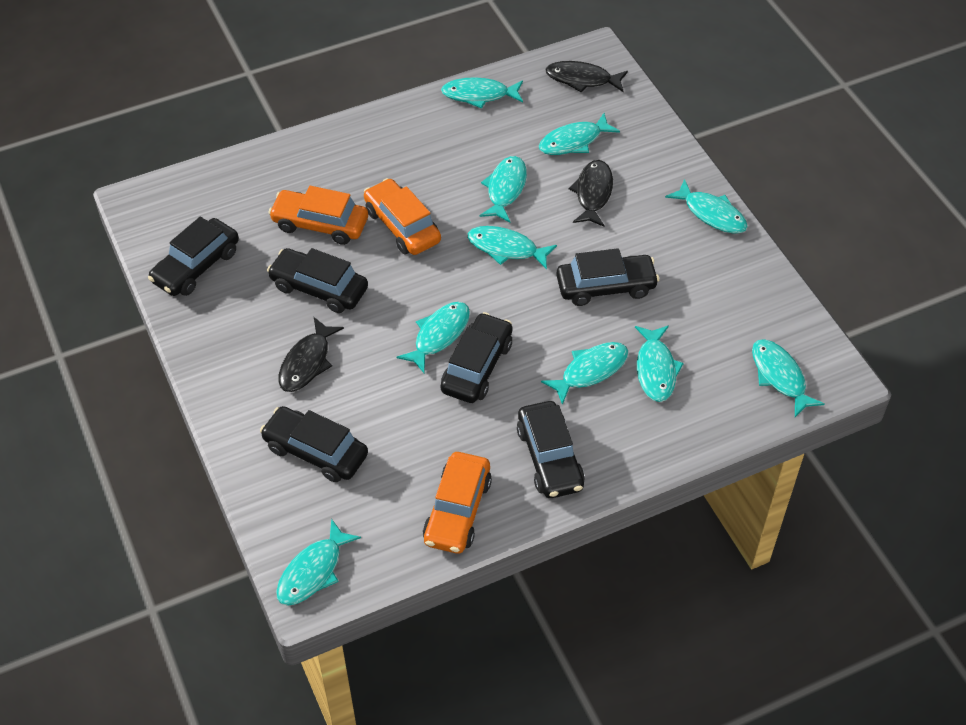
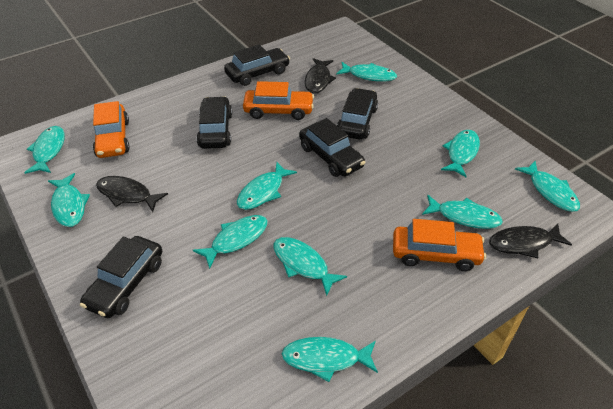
black car: 6 -> 5

